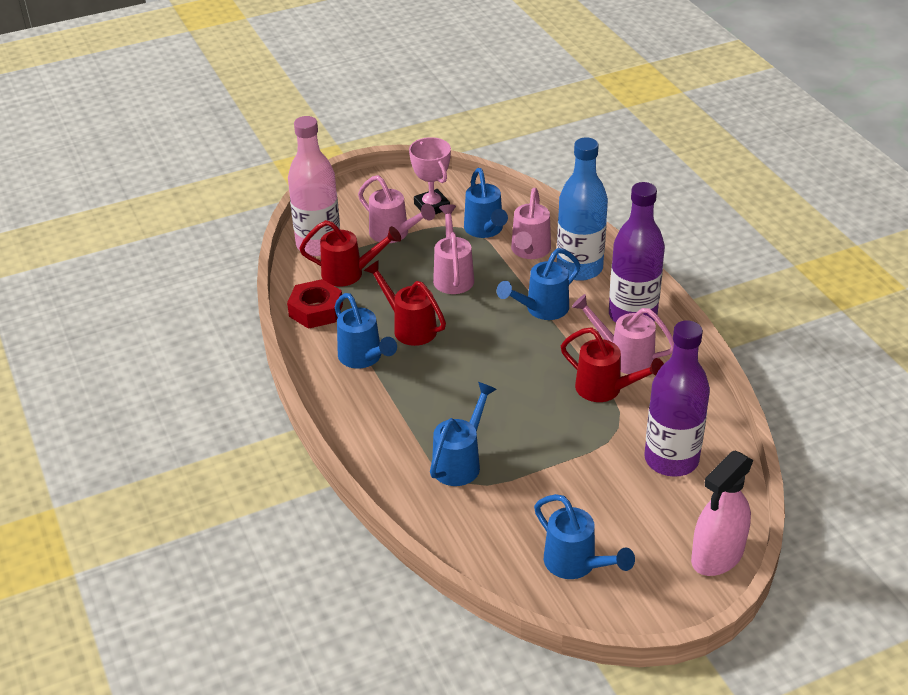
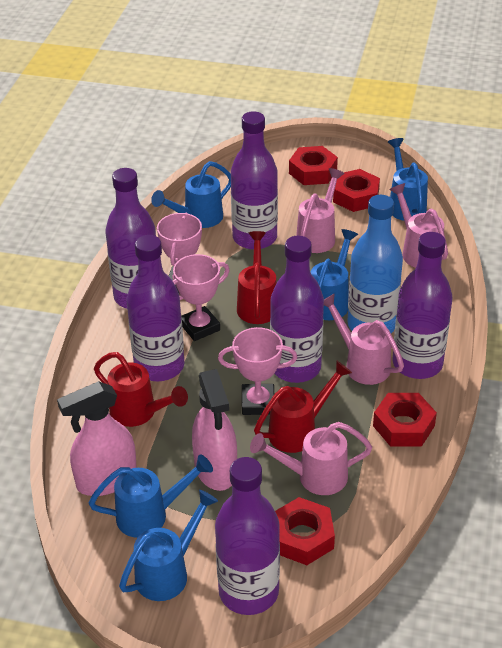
pink bottle: 1 -> 0
pink spray bottle: 1 -> 2
pink trophy: 1 -> 3
purple bottle: 2 -> 6
red nut: 1 -> 4

